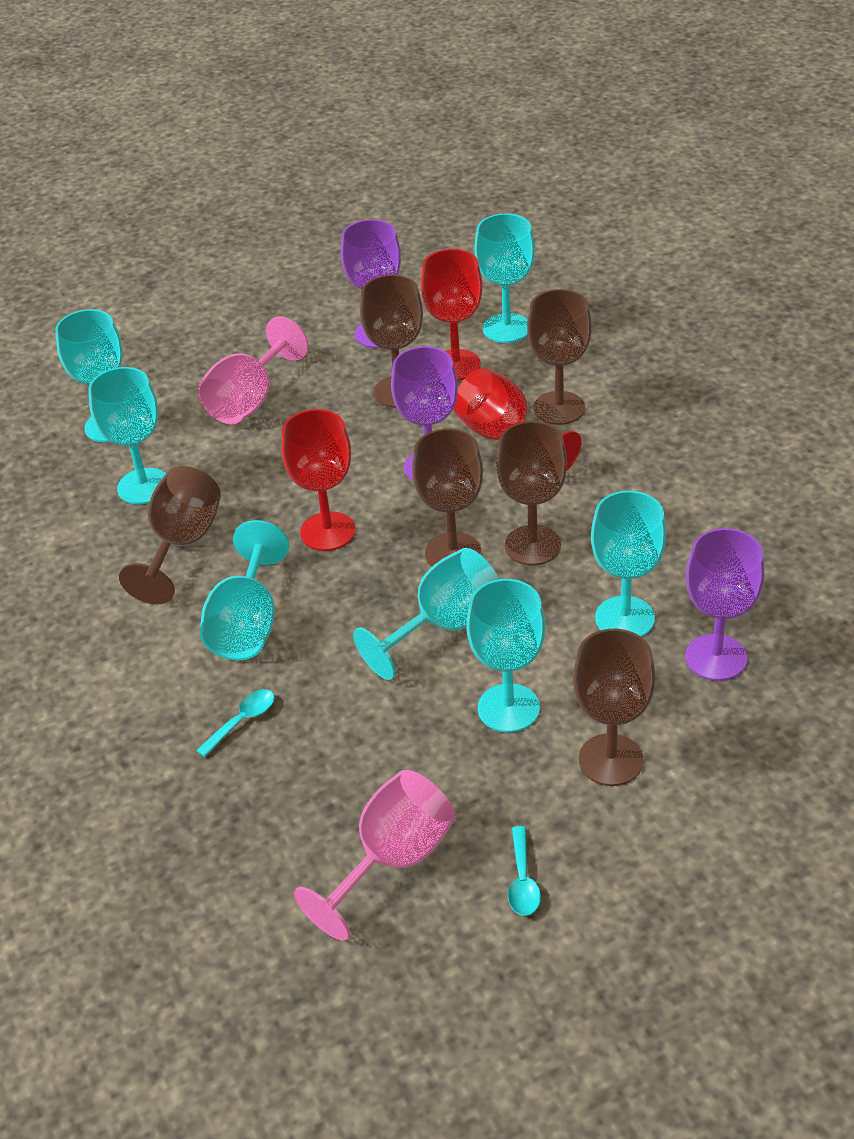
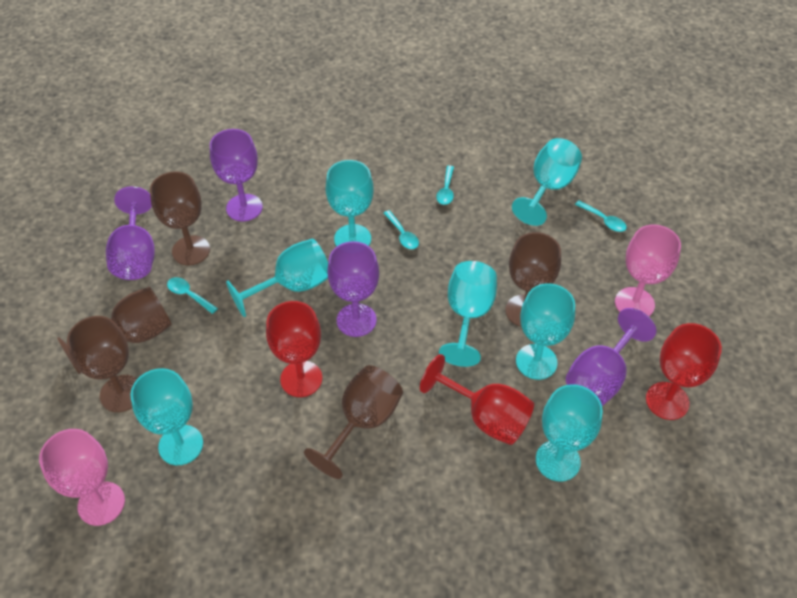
brown goblet: 6 -> 5
purple goblet: 3 -> 4
turquoise spoon: 2 -> 4

